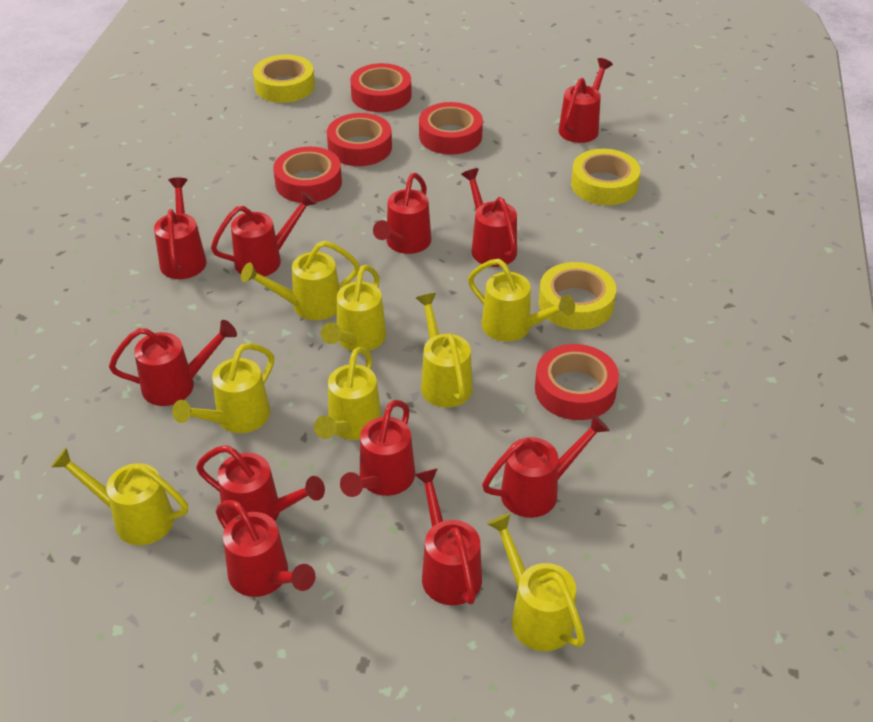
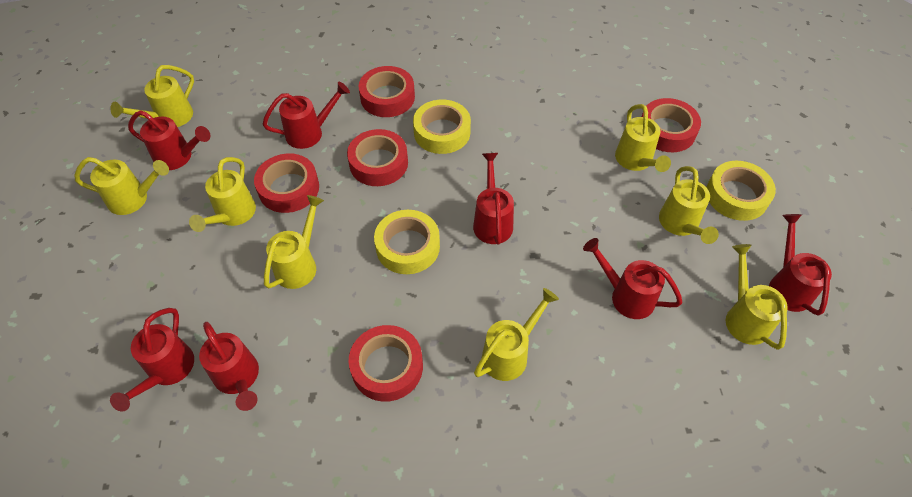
red watering can: 11 -> 7

